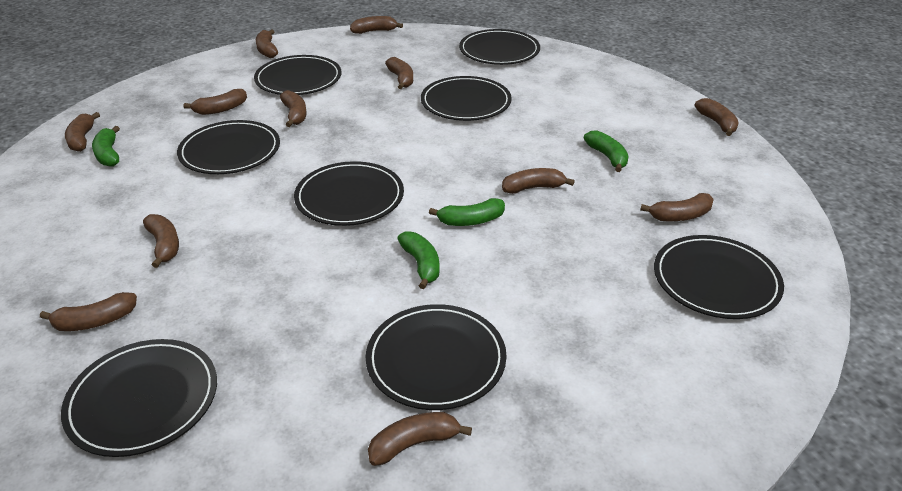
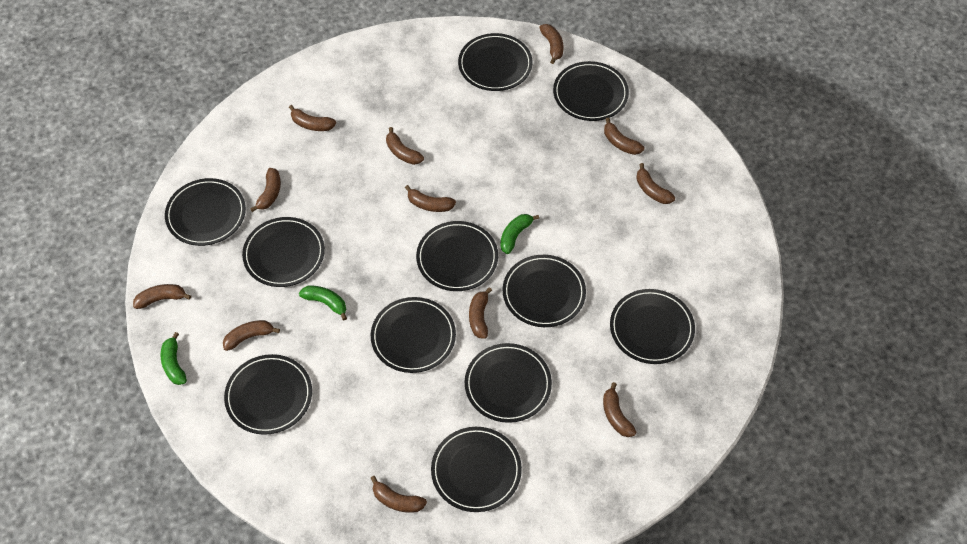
black plate: 8 -> 11
green banana: 4 -> 3

